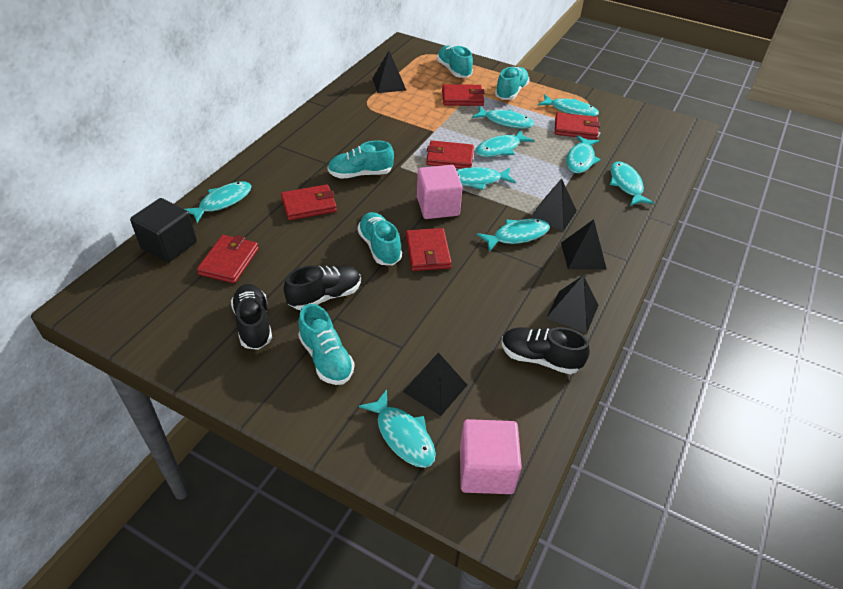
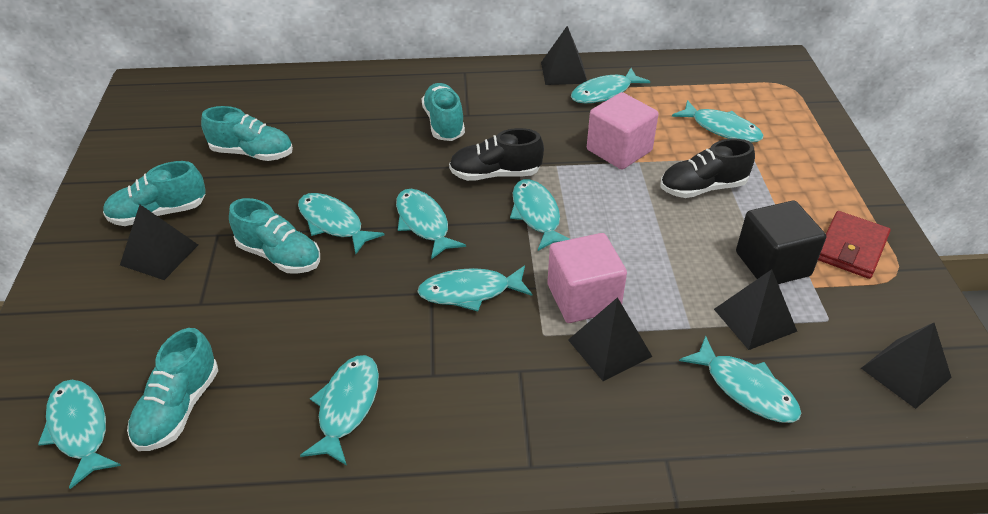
black shoe: 3 -> 2
red wallet: 6 -> 1

